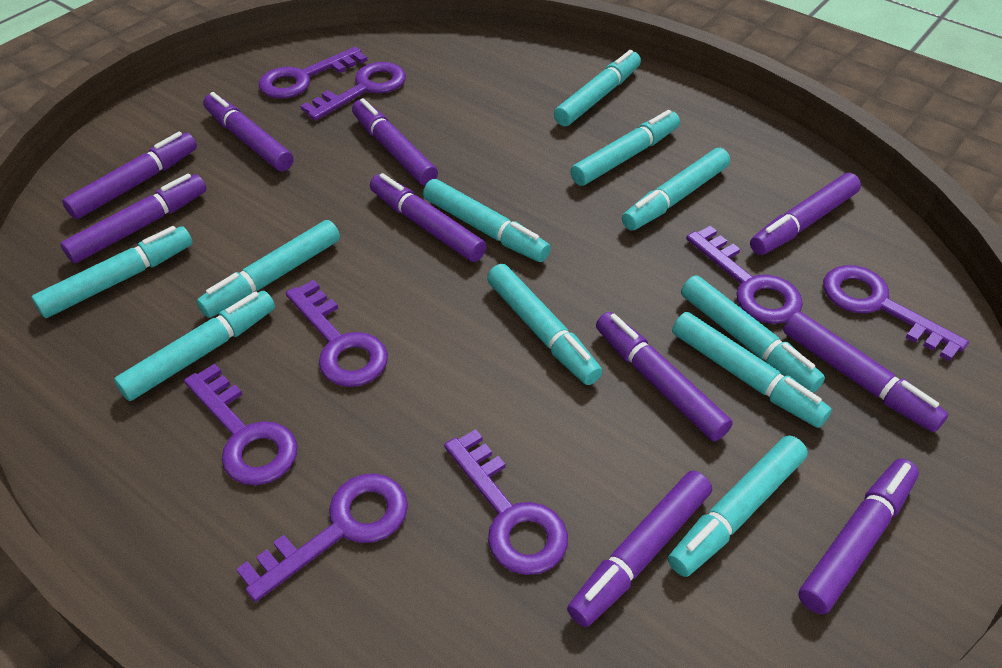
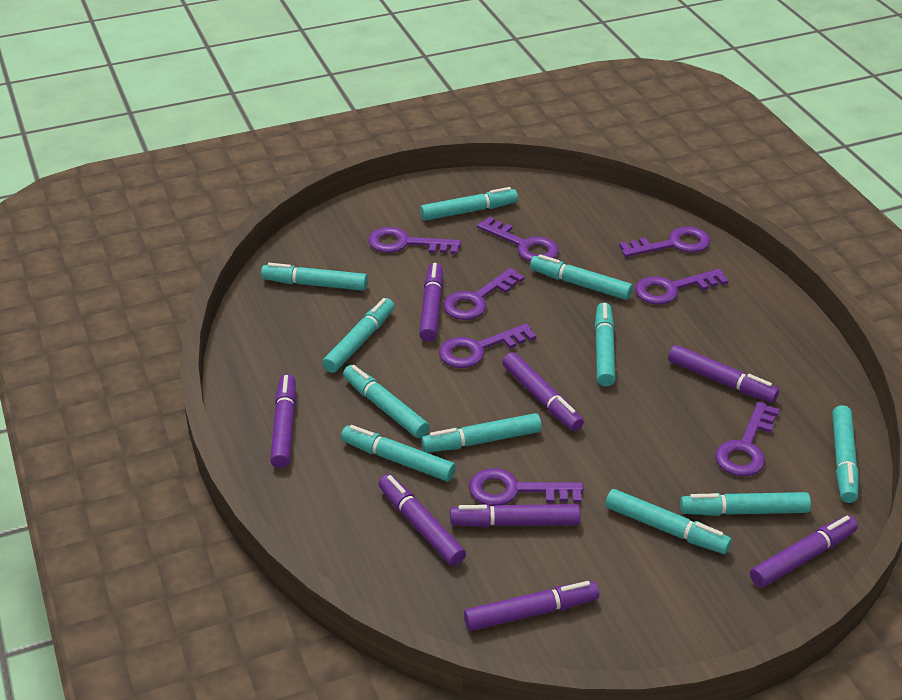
purple marker: 10 -> 8

